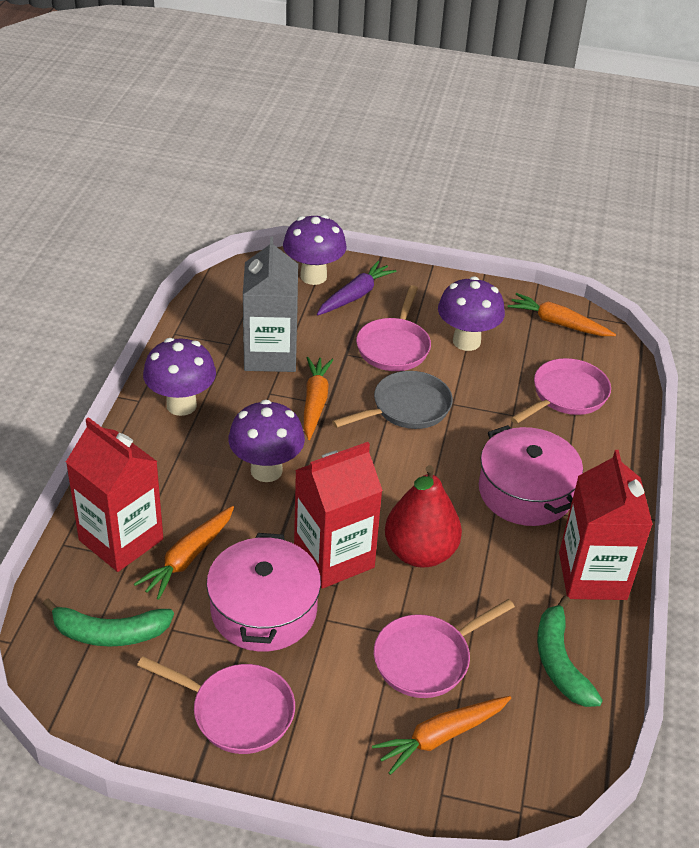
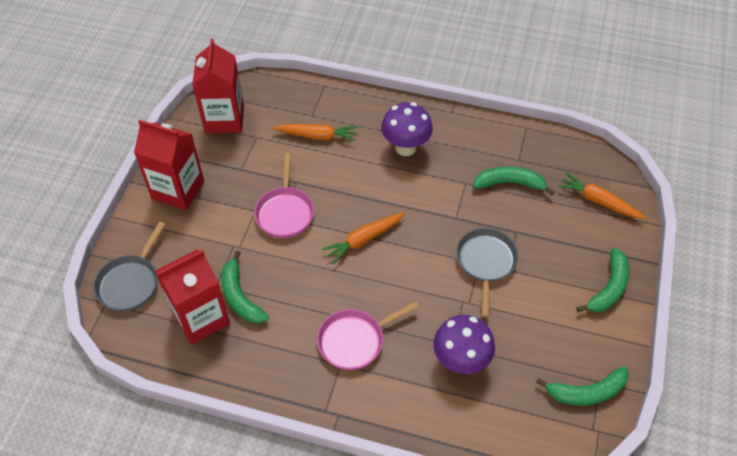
green banana: 2 -> 4
grey carton: 1 -> 0
grey pan: 1 -> 2
orange carrot: 4 -> 3
pink pan: 4 -> 2
pink pot: 2 -> 0
purple carrot: 1 -> 0
purple mushroom: 4 -> 2
red pear: 1 -> 0

